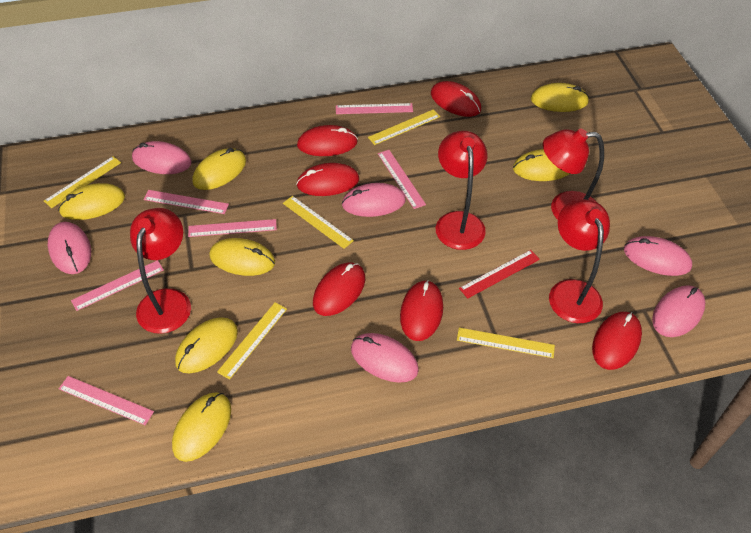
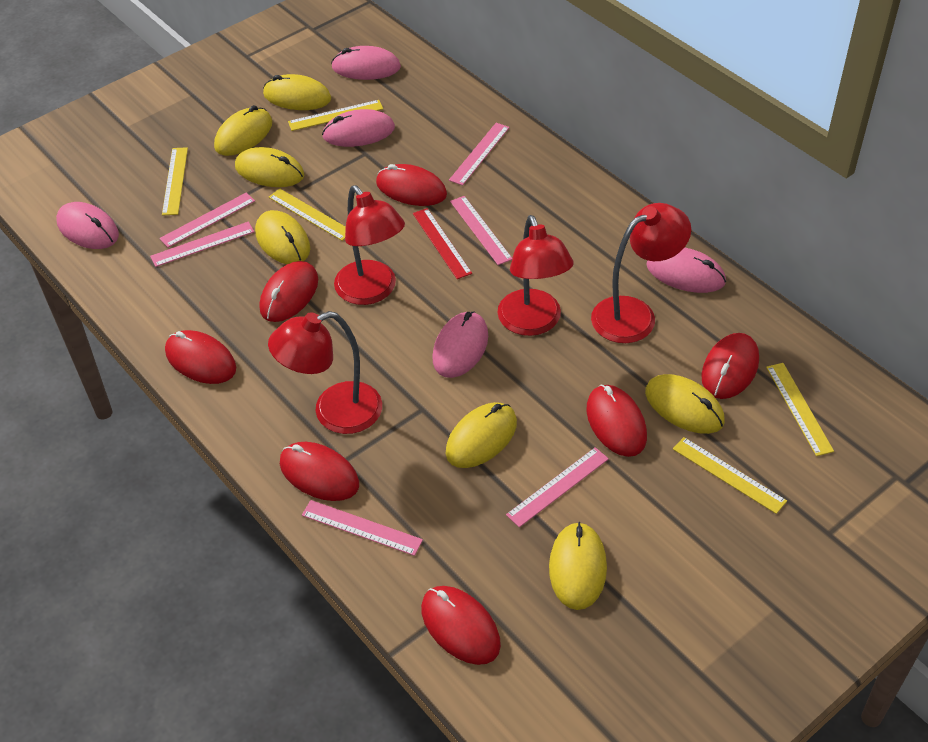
pink mouse: 6 -> 5
red mouse: 6 -> 7

